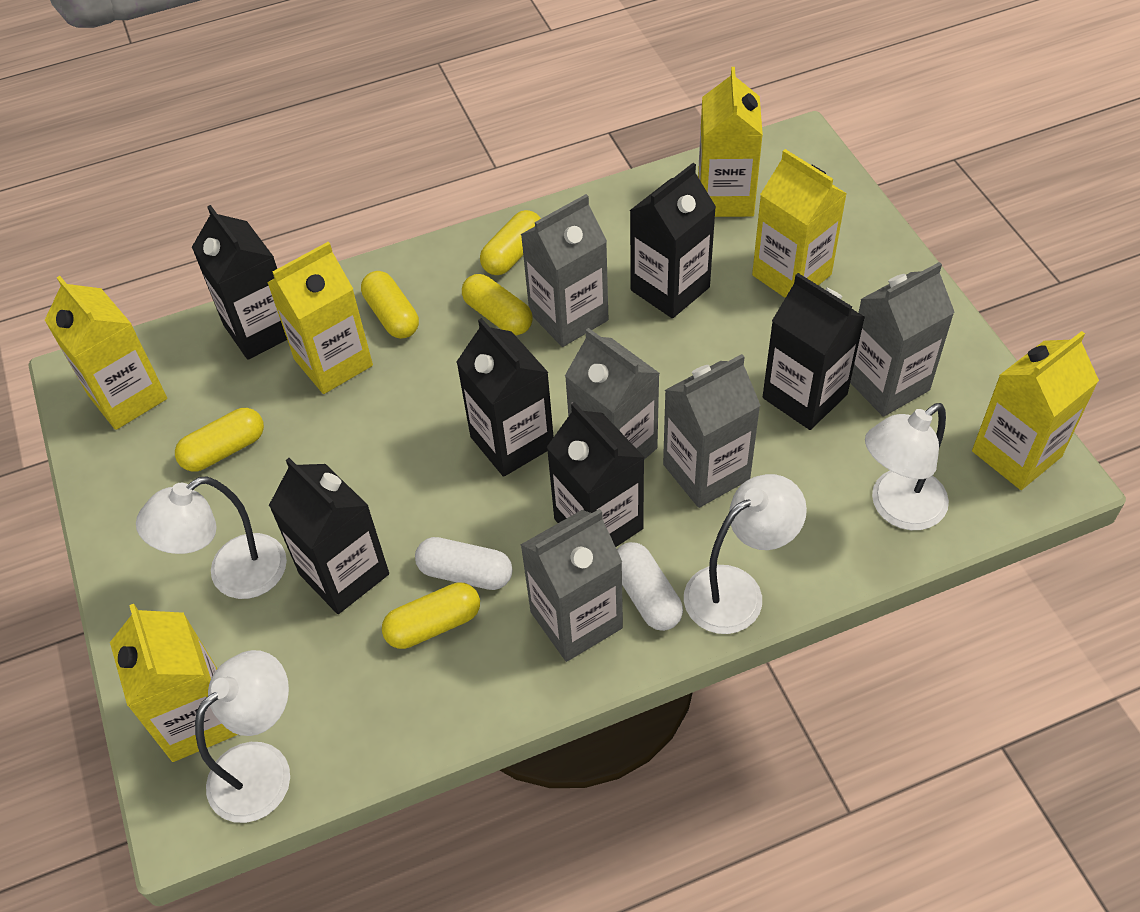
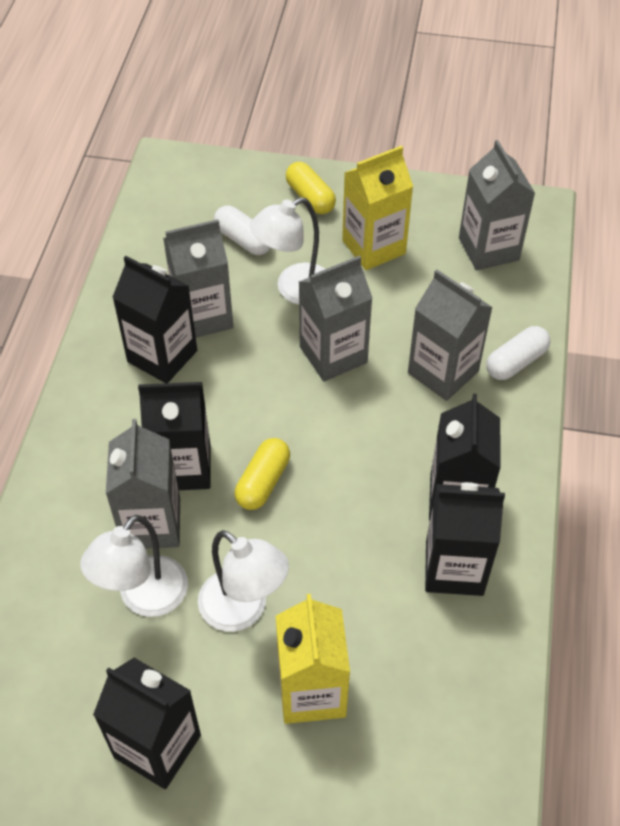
black carton: 6 -> 5
white lamp: 4 -> 3
yellow capsule: 5 -> 2
yellow carton: 6 -> 2

